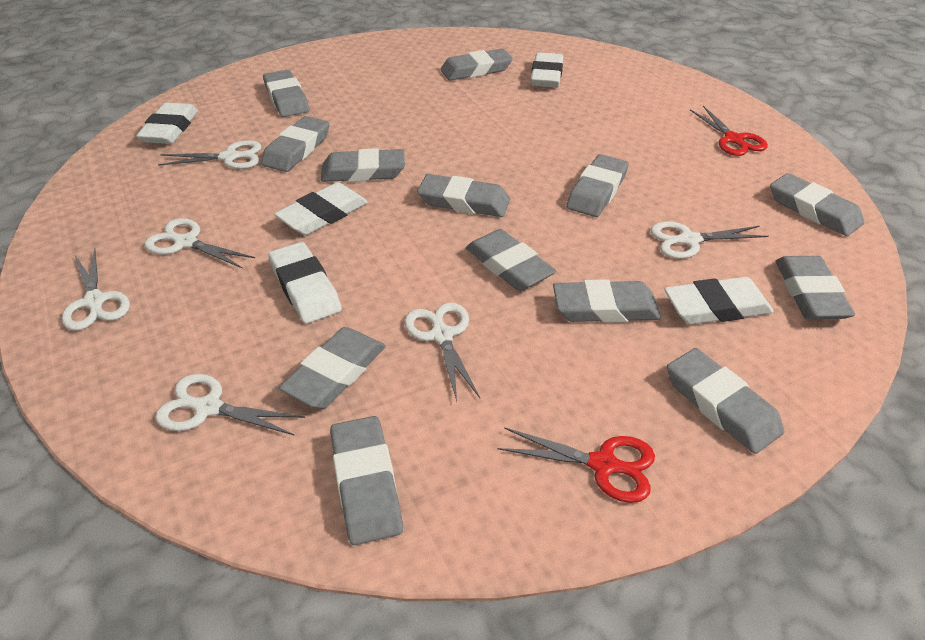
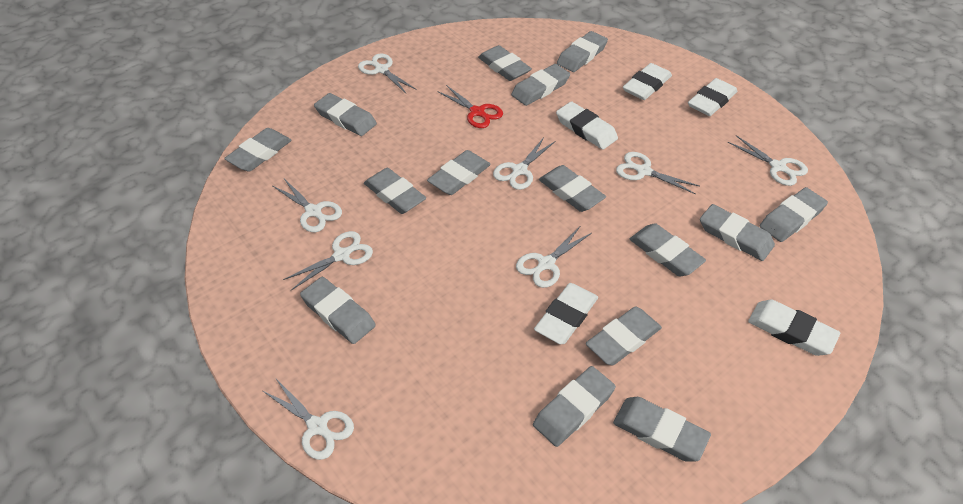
grey eraser: 13 -> 15
red scissors: 2 -> 1
white scissors: 6 -> 8

